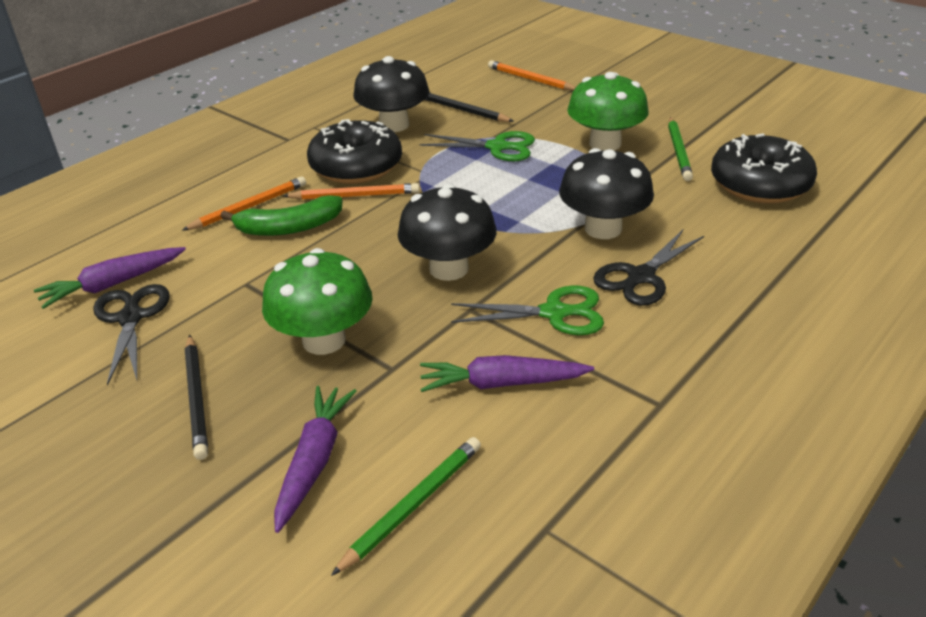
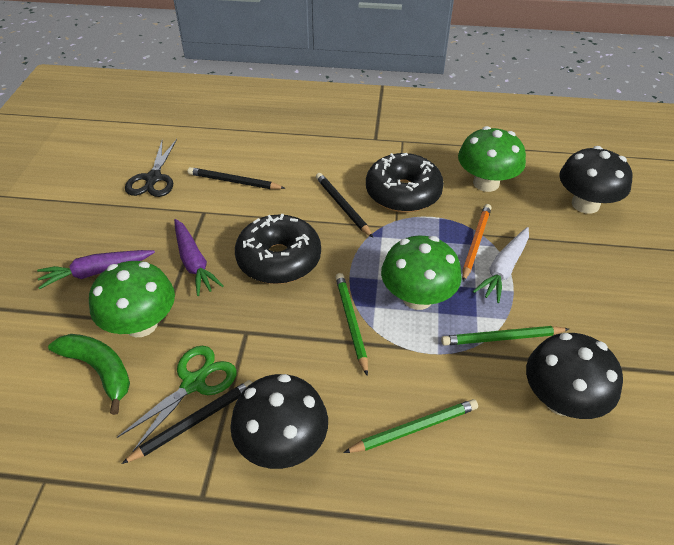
black pencil: 2 -> 3
black scissors: 2 -> 1
green mushroom: 2 -> 3
green pencil: 2 -> 3
green scissors: 2 -> 1
orange pencil: 3 -> 1
purple carrot: 3 -> 2
white carrot: 0 -> 1

